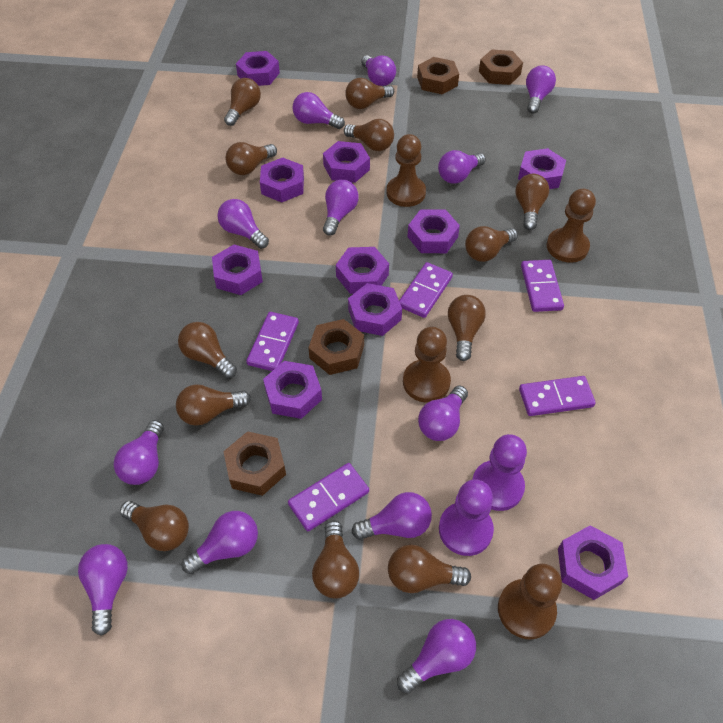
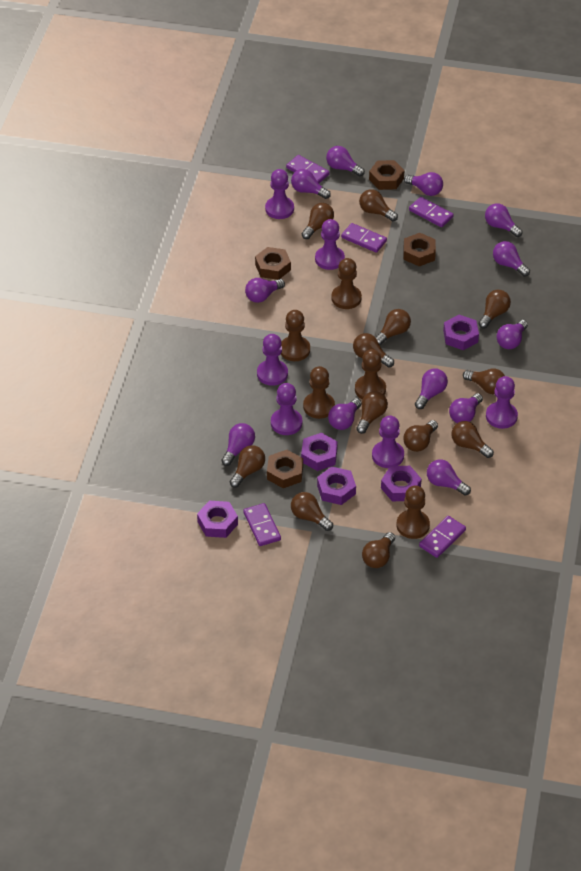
brown pawn: 4 -> 5
purple nut: 10 -> 5
purple pawn: 2 -> 6

